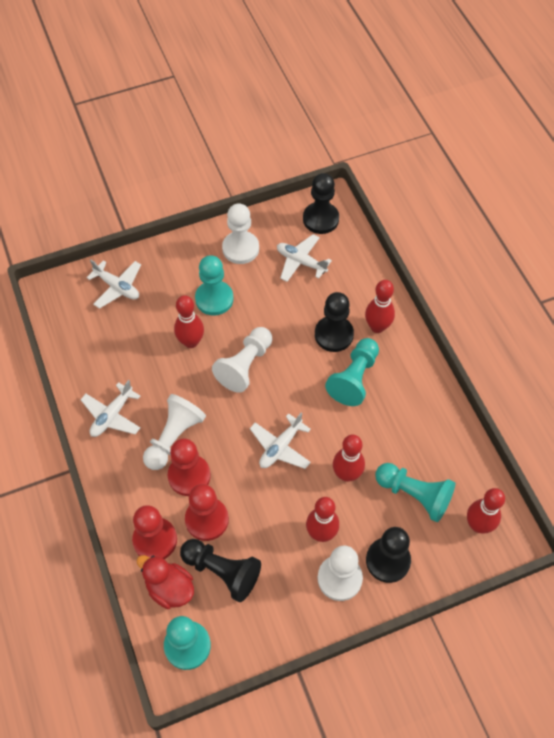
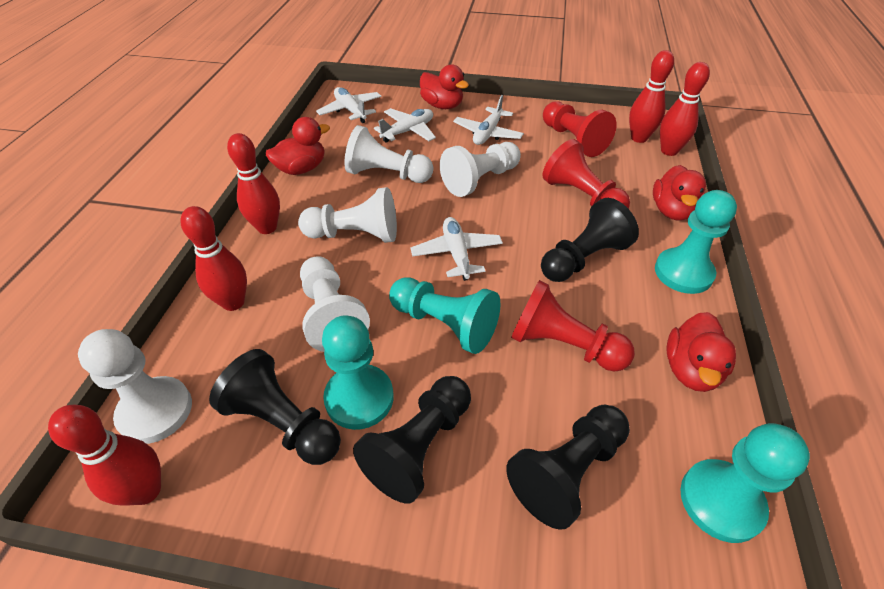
red duck: 1 -> 4
white pawn: 4 -> 5

